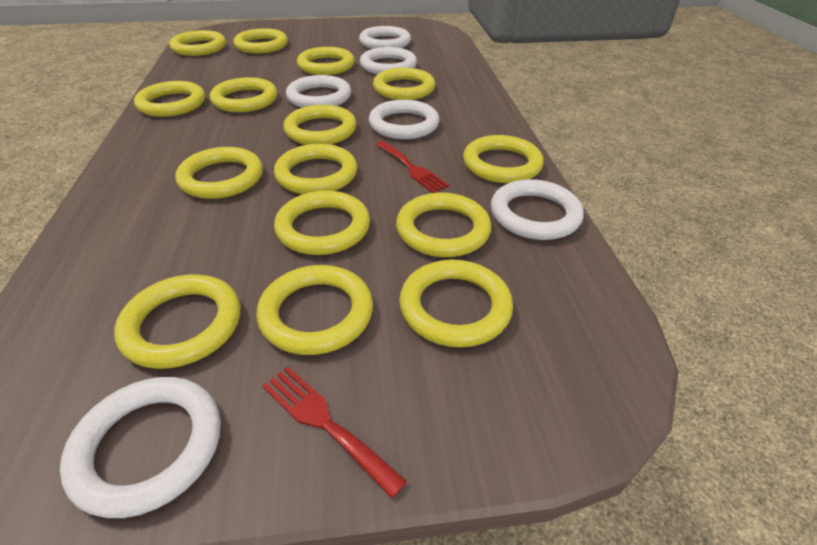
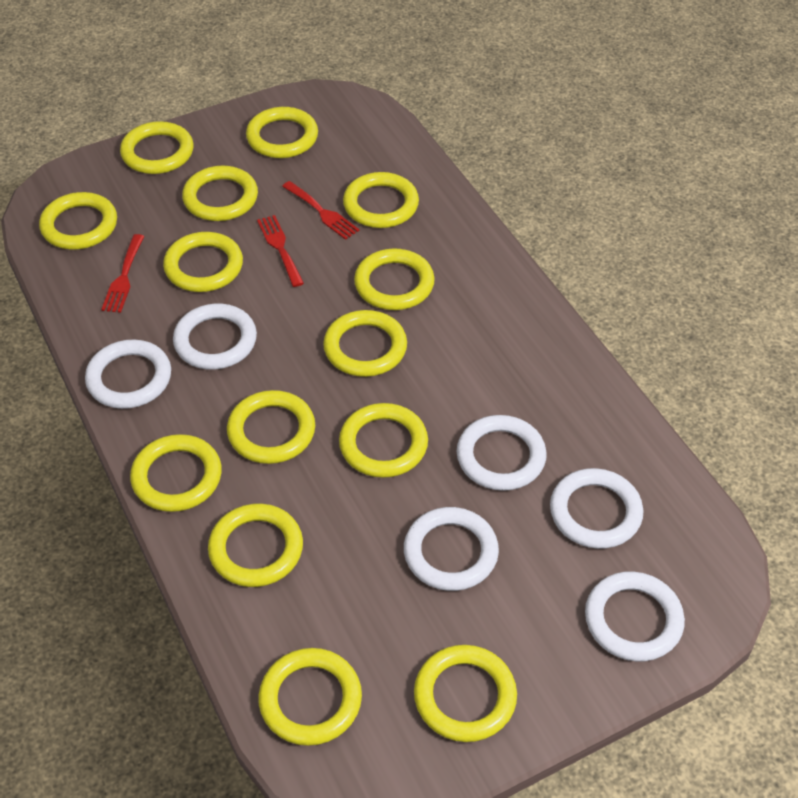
red fork: 2 -> 3
yellow ring: 15 -> 14

